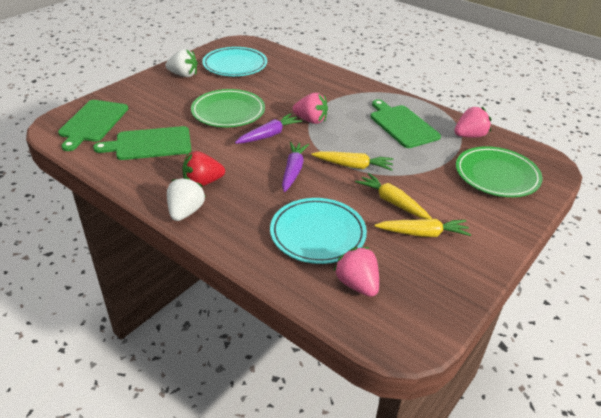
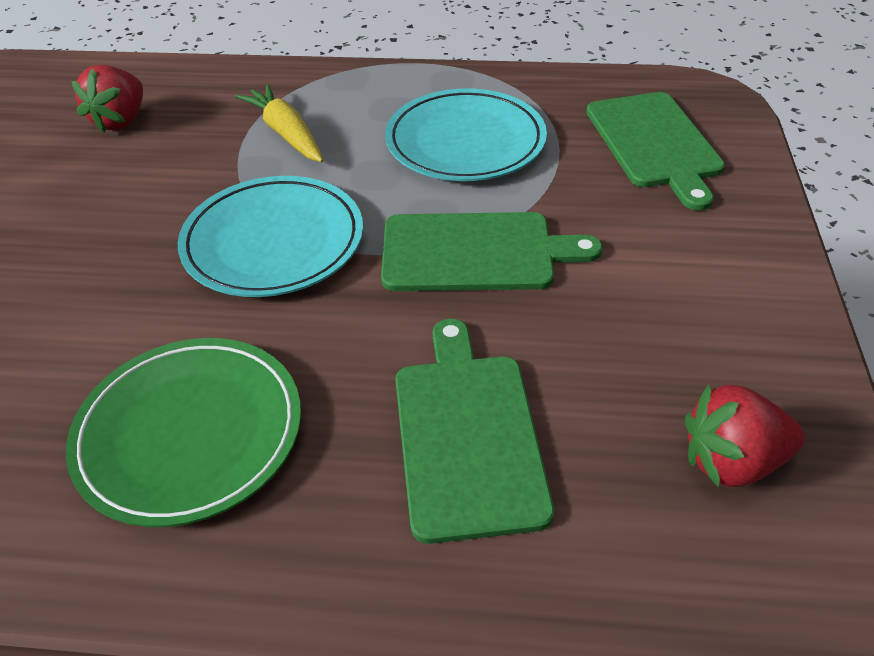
green plate: 2 -> 1
pink strawberry: 3 -> 0
purple carrot: 2 -> 0
red strawberry: 1 -> 2
white strawberry: 2 -> 0
yellow carrot: 3 -> 1

